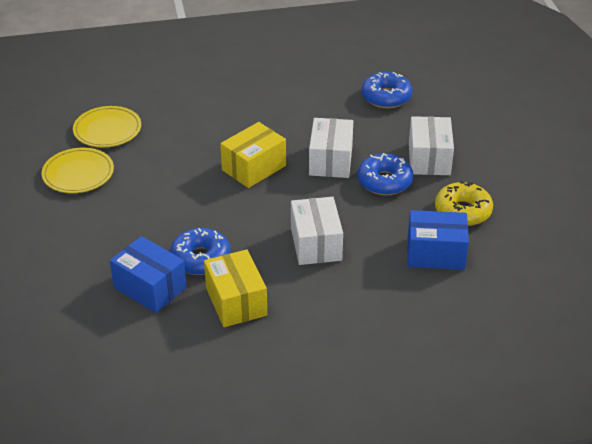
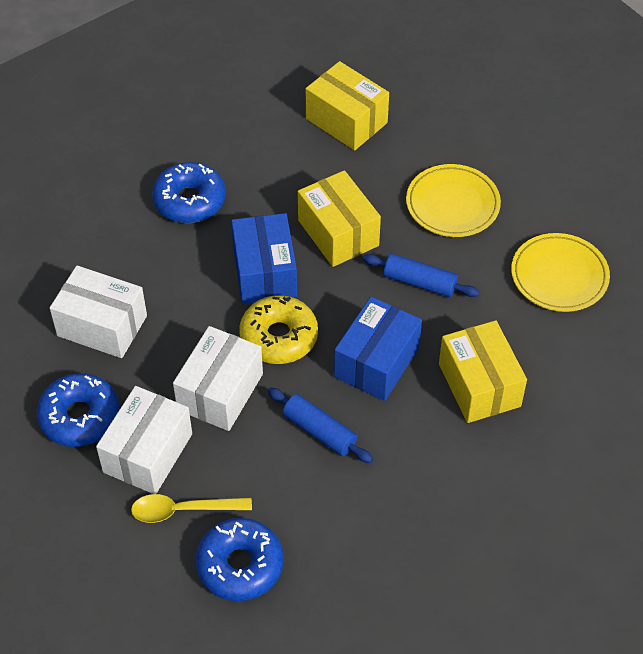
blue rolling pin: 0 -> 2
yellow box: 2 -> 3
yellow spoon: 0 -> 1

